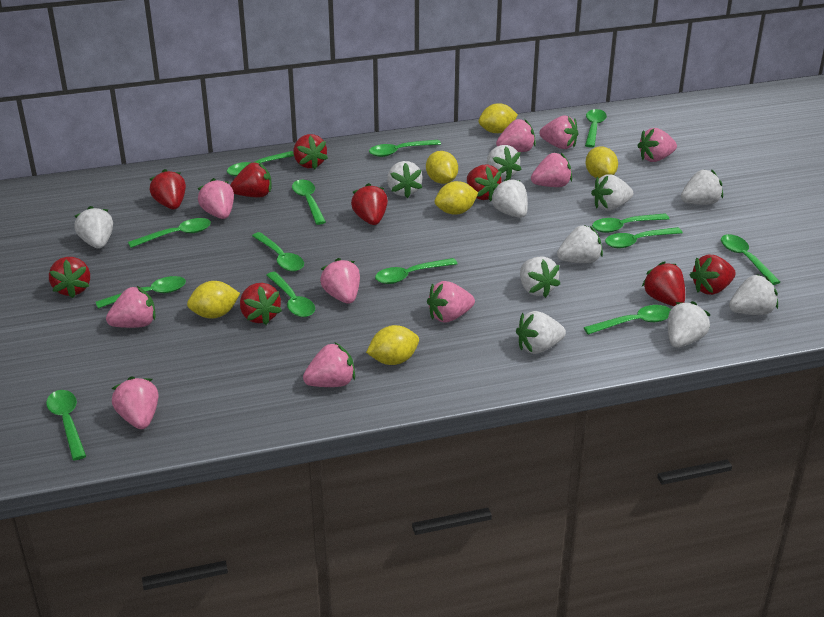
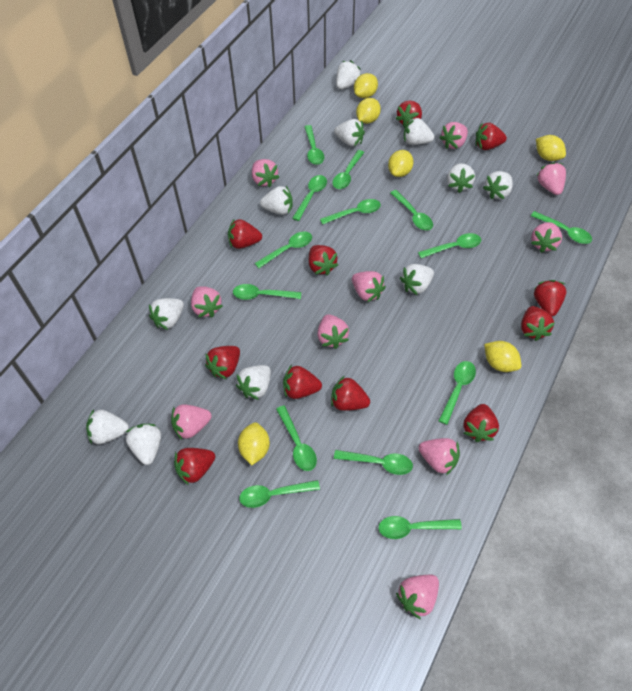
red strawberry: 9 -> 11

